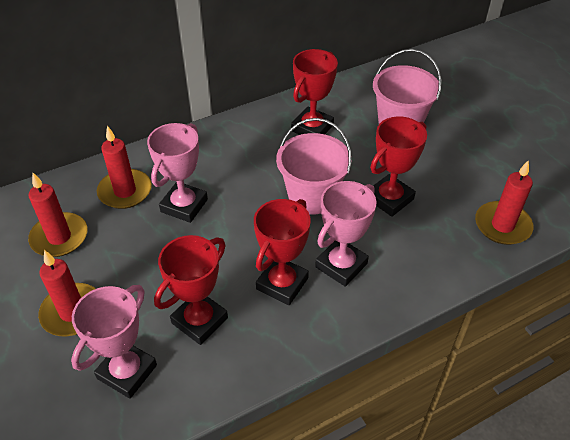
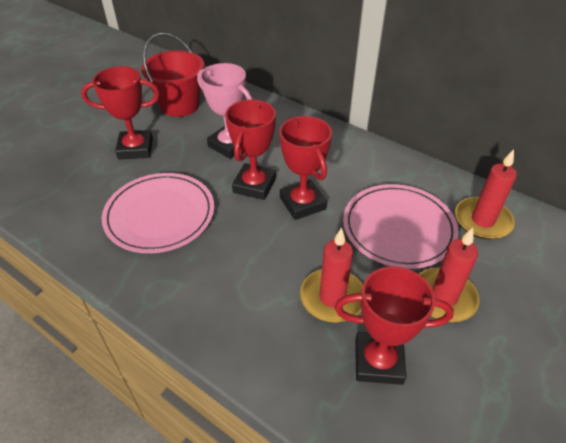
pink bucket: 2 -> 0
pink plate: 0 -> 2
pink trophy: 3 -> 1
red bucket: 0 -> 1
red candle: 4 -> 3

